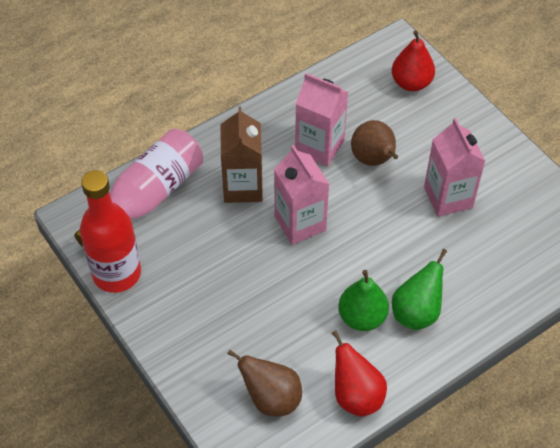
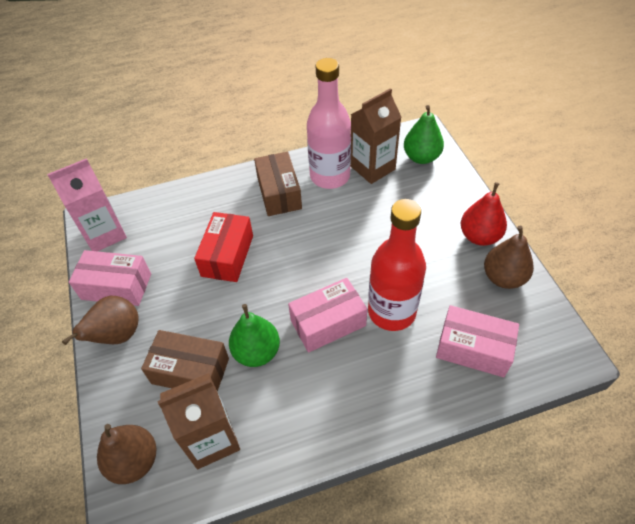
brown box: 0 -> 2
brown carton: 1 -> 2
brown pear: 2 -> 3
pink box: 0 -> 3
pink carton: 3 -> 1
red box: 0 -> 1
red pear: 2 -> 1

